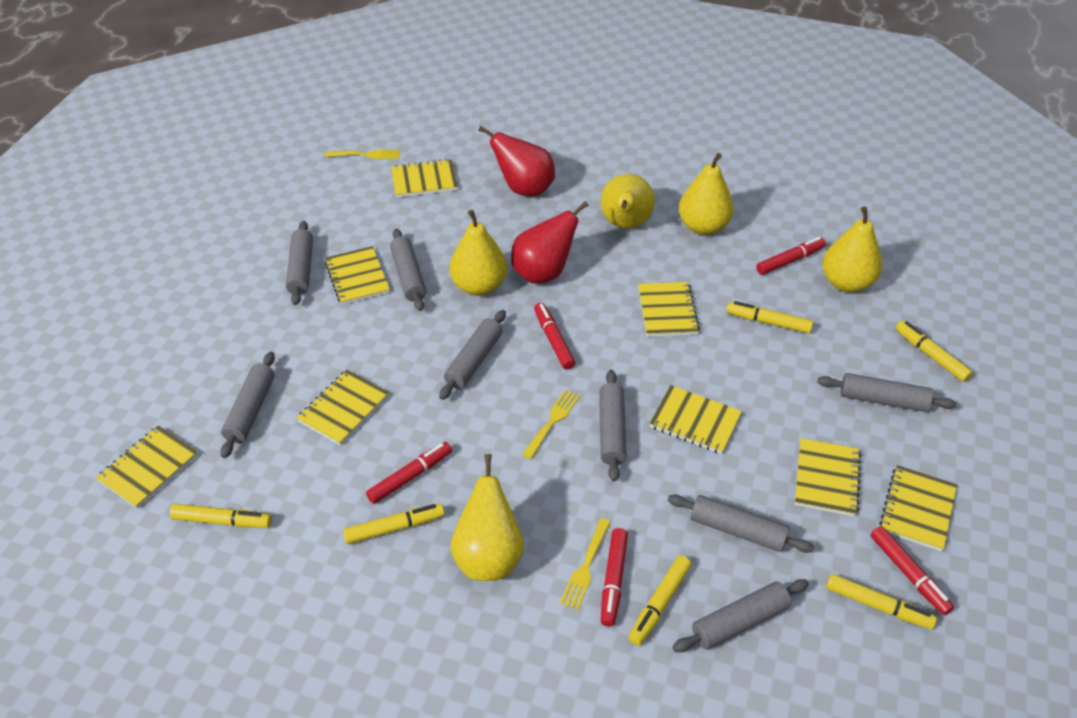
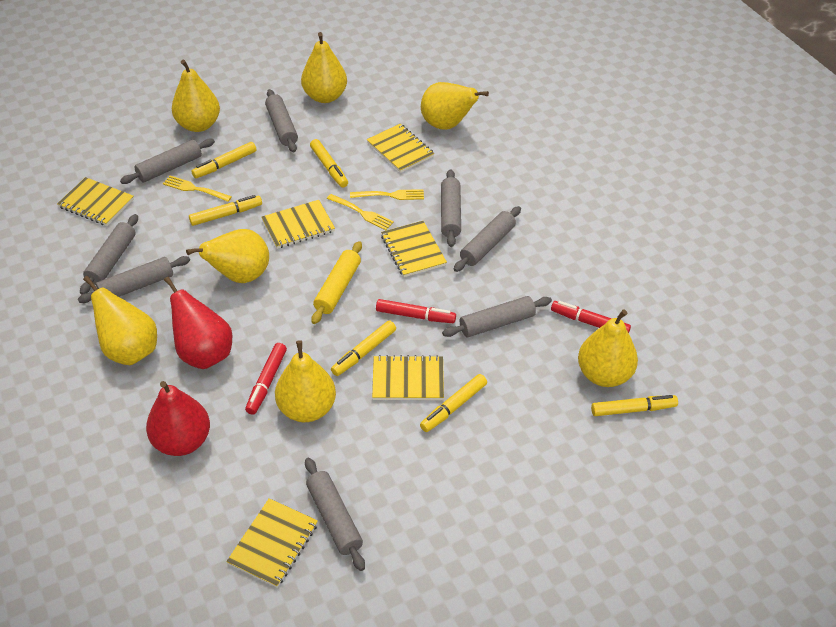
red marker: 5 -> 3
yellow notebook: 8 -> 6
yellow pear: 5 -> 7
yellow rolling pin: 0 -> 1

